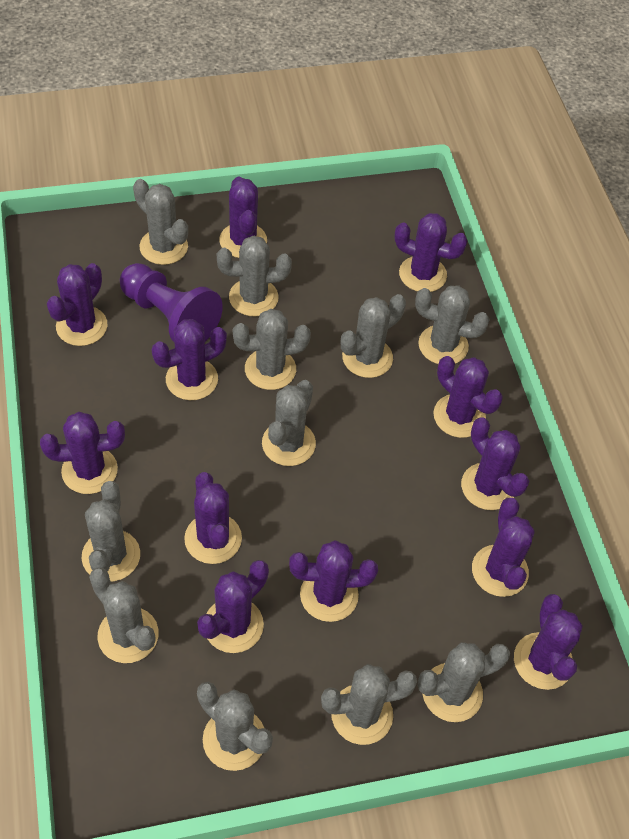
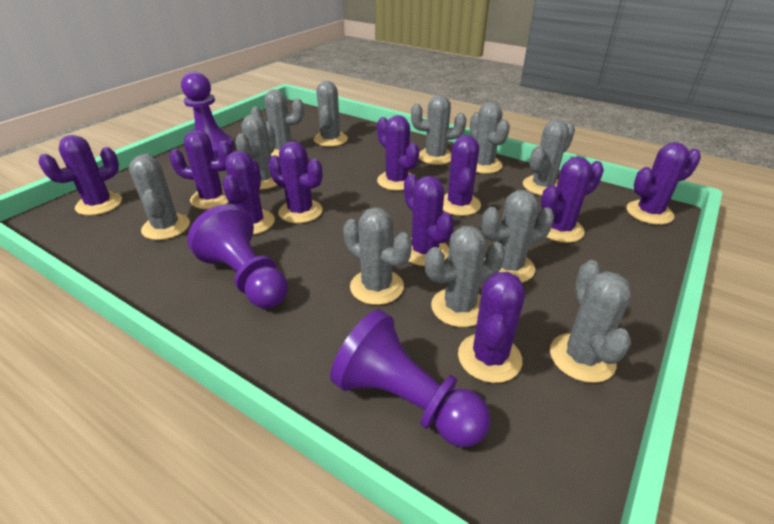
purple cactus: 12 -> 10
purple pawn: 1 -> 3

